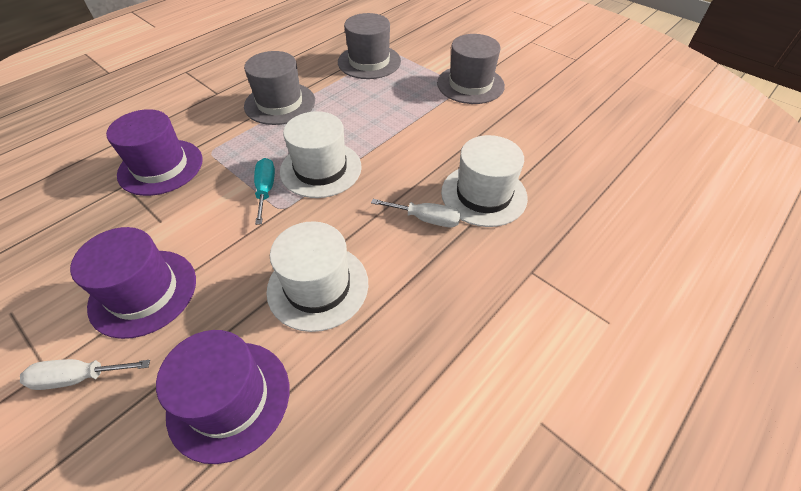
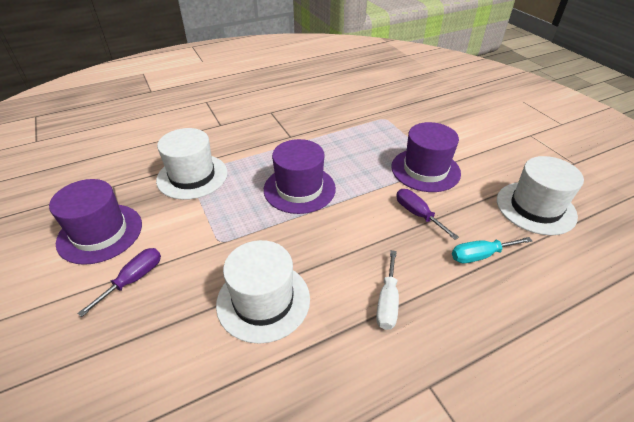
grey hat: 3 -> 0
purple screwdriver: 0 -> 2
white screwdriver: 2 -> 1

